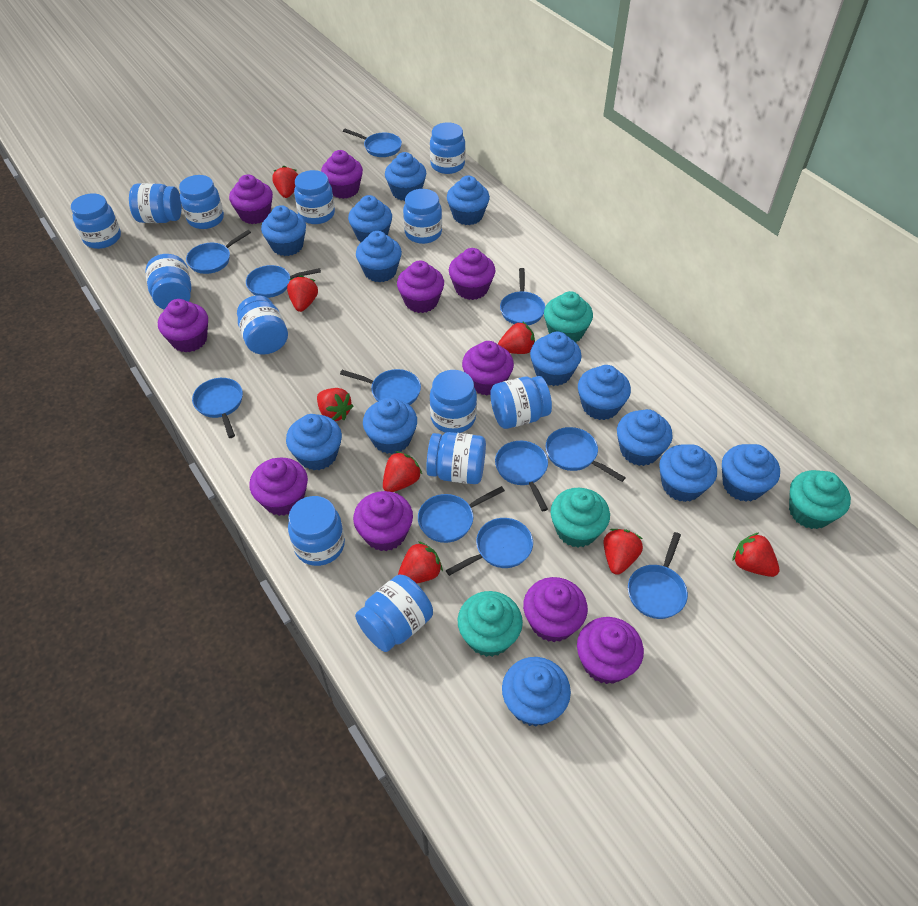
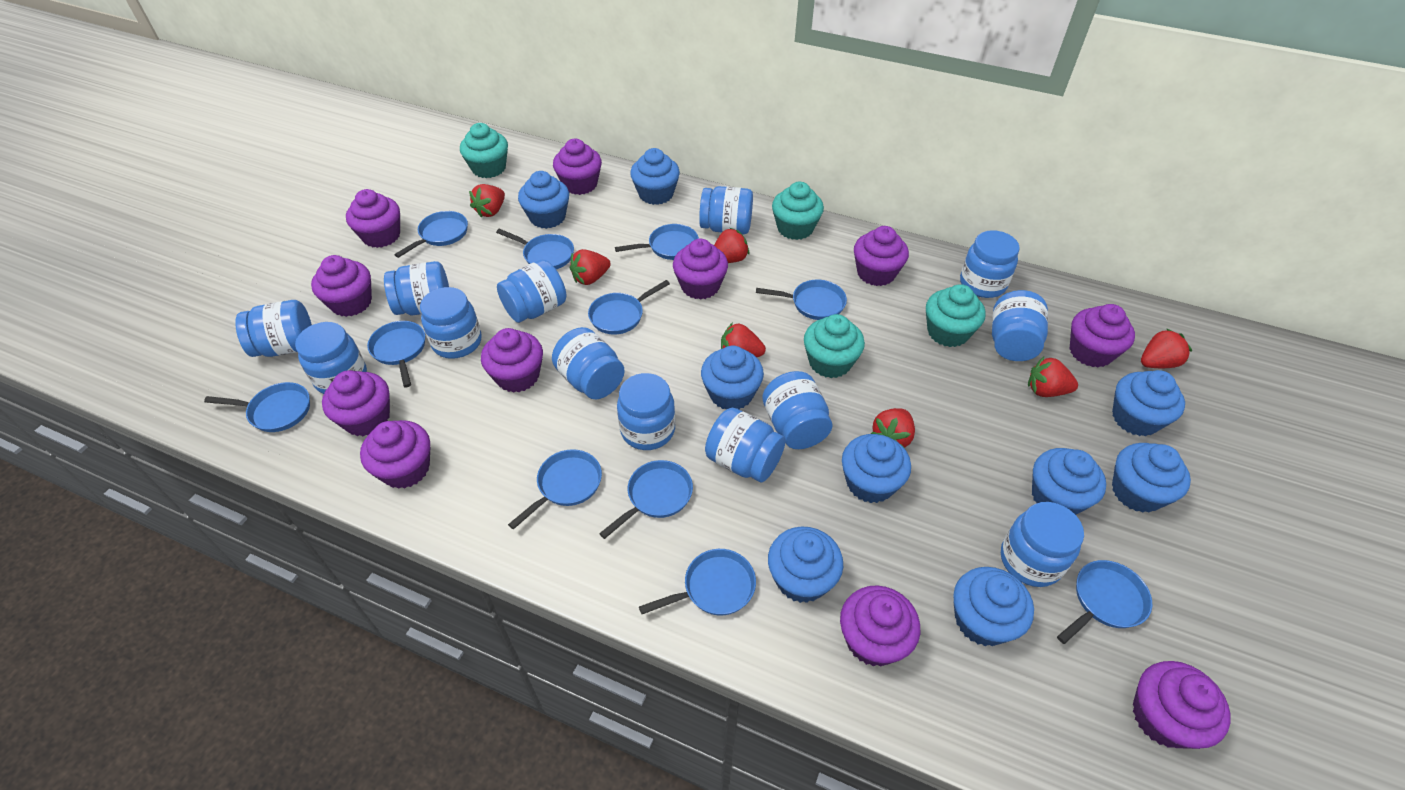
blue cupcake: 13 -> 9
purple cupcake: 10 -> 11
red strawberry: 8 -> 7

